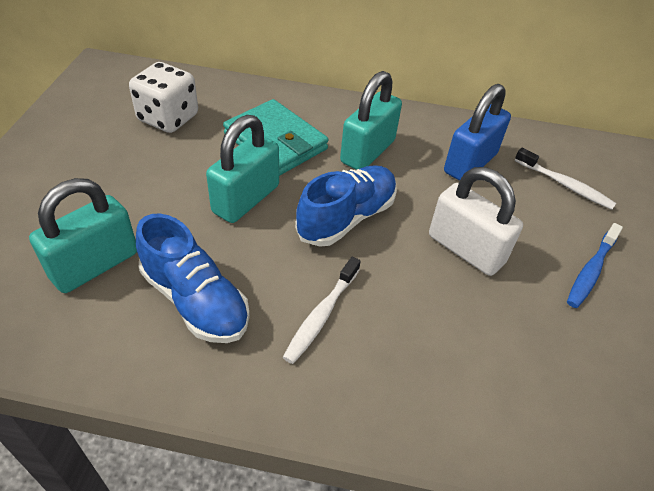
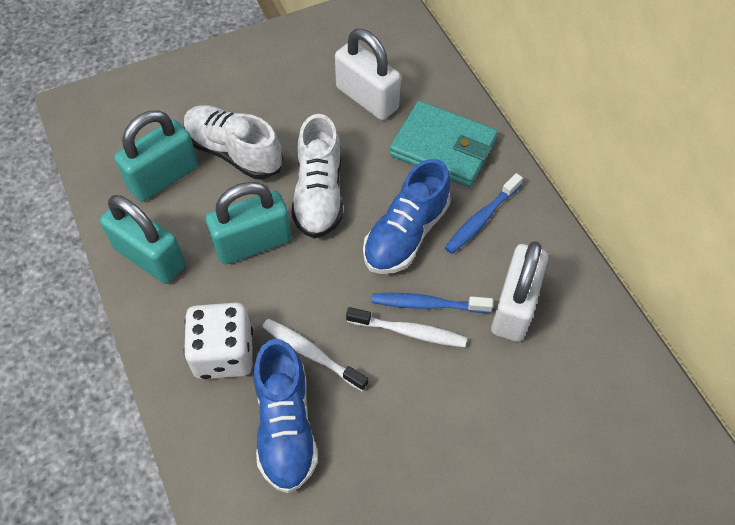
blue padlock: 1 -> 0
blue toothbrush: 1 -> 2
white padlock: 1 -> 2
white shoe: 0 -> 2

